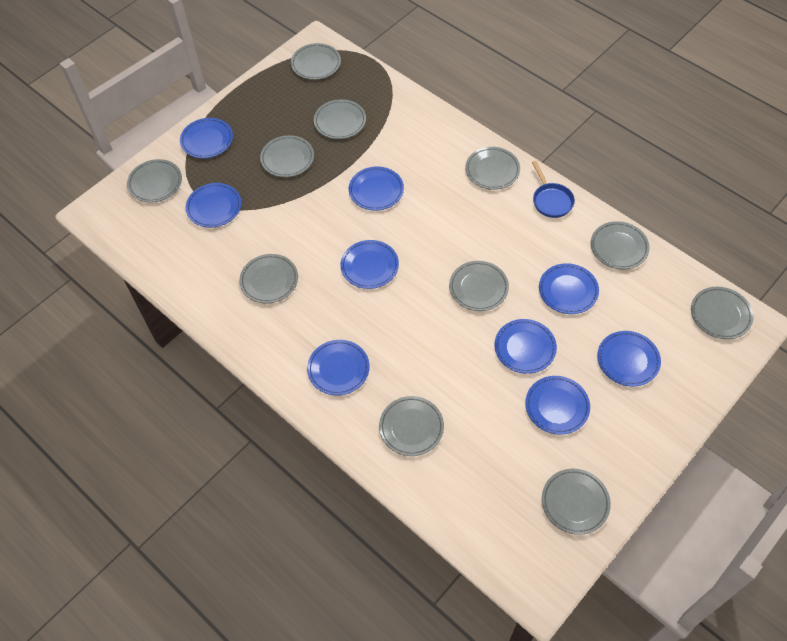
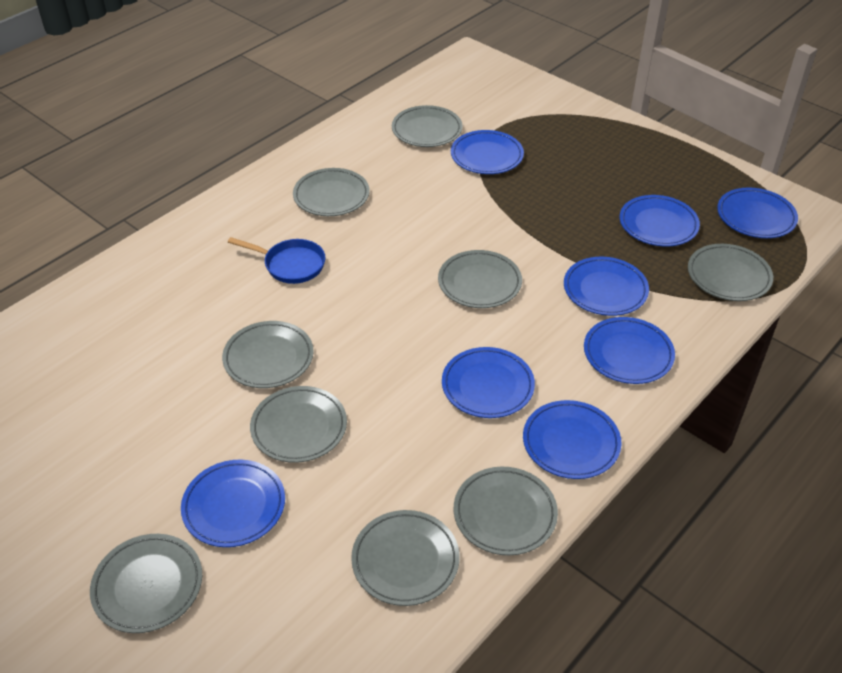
blue plate: 9 -> 8
grey plate: 11 -> 9

